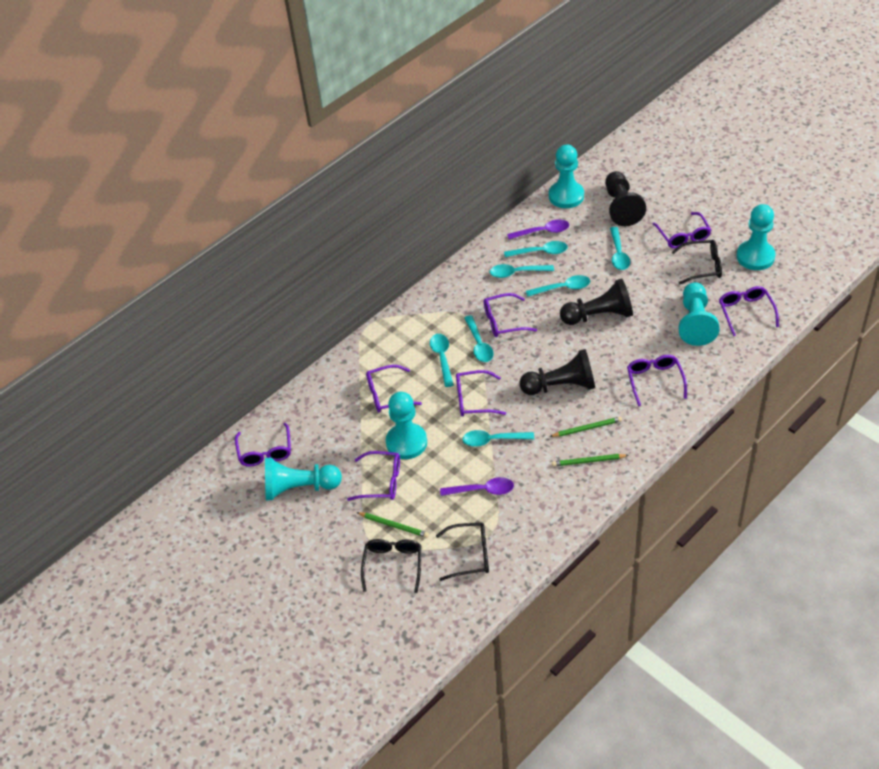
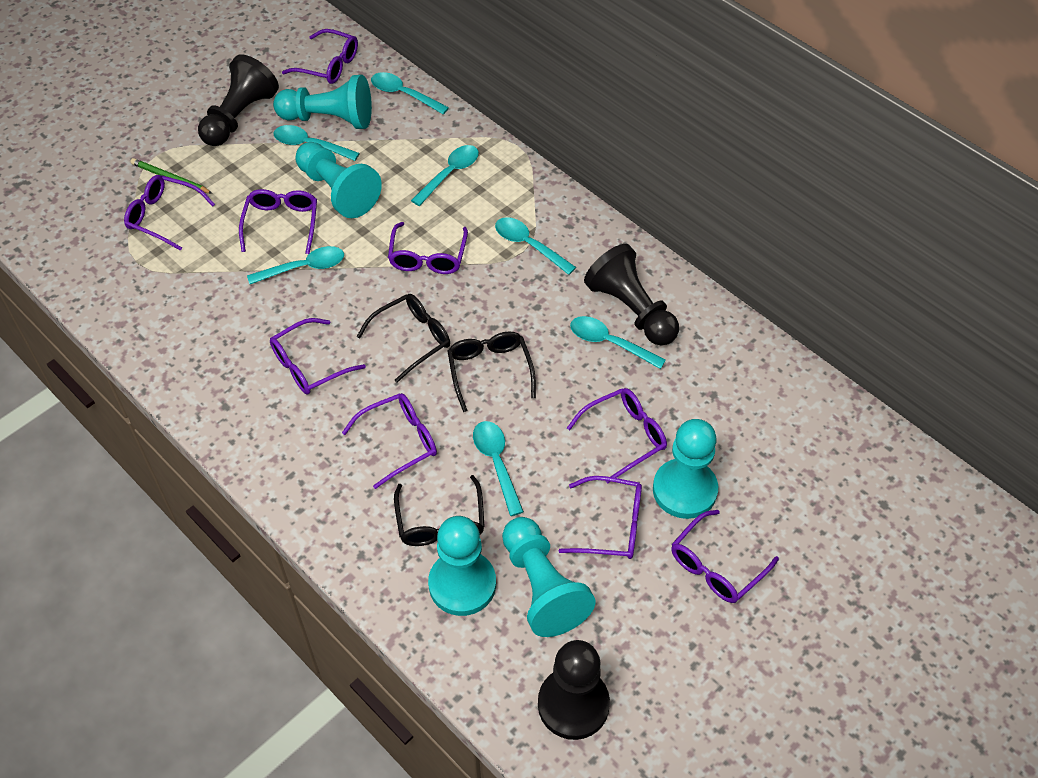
green pencil: 3 -> 1
purple glasses: 8 -> 9
purple spoon: 2 -> 0

